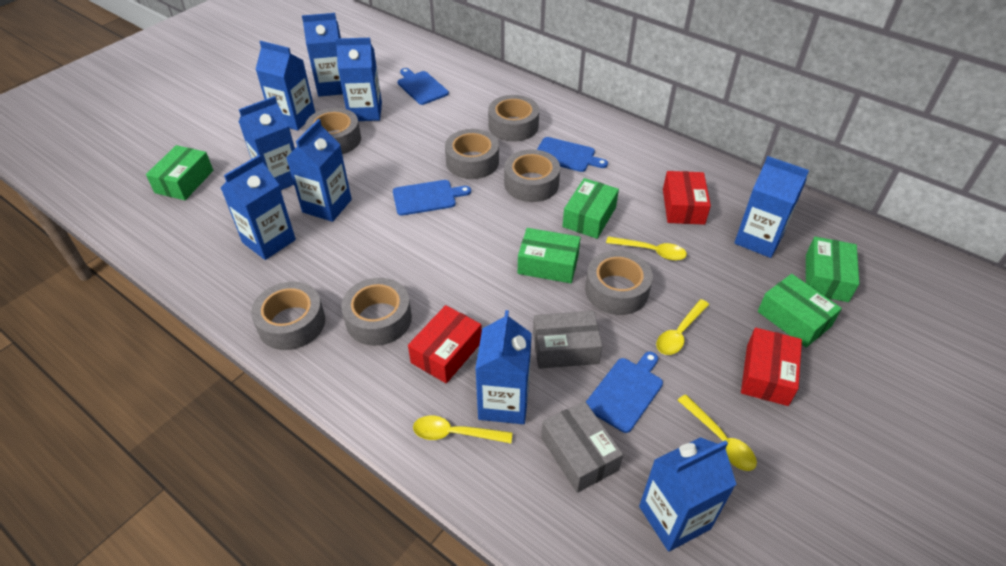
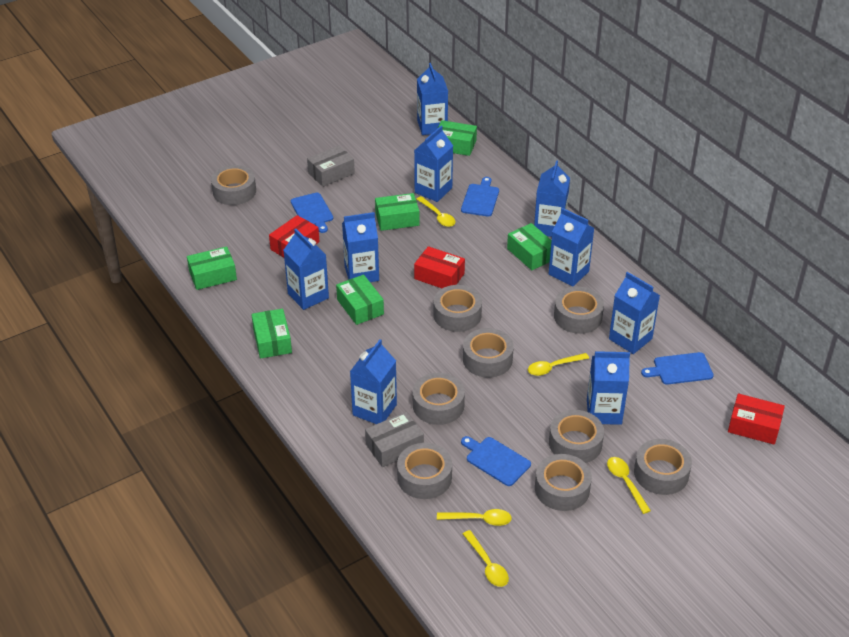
green box: 5 -> 6
grey tape: 7 -> 9
yellow spoon: 4 -> 5

